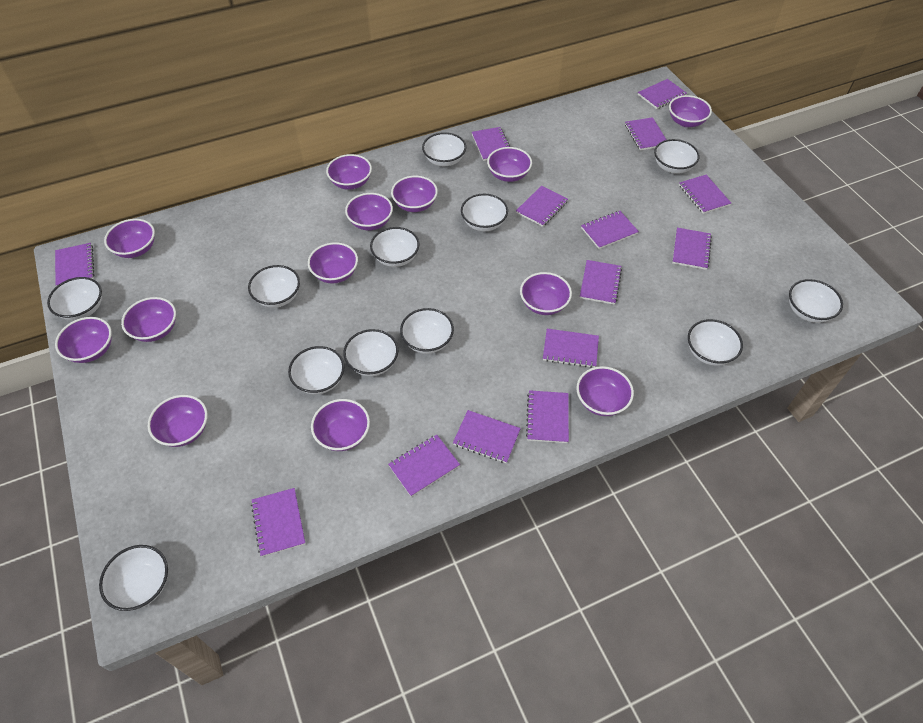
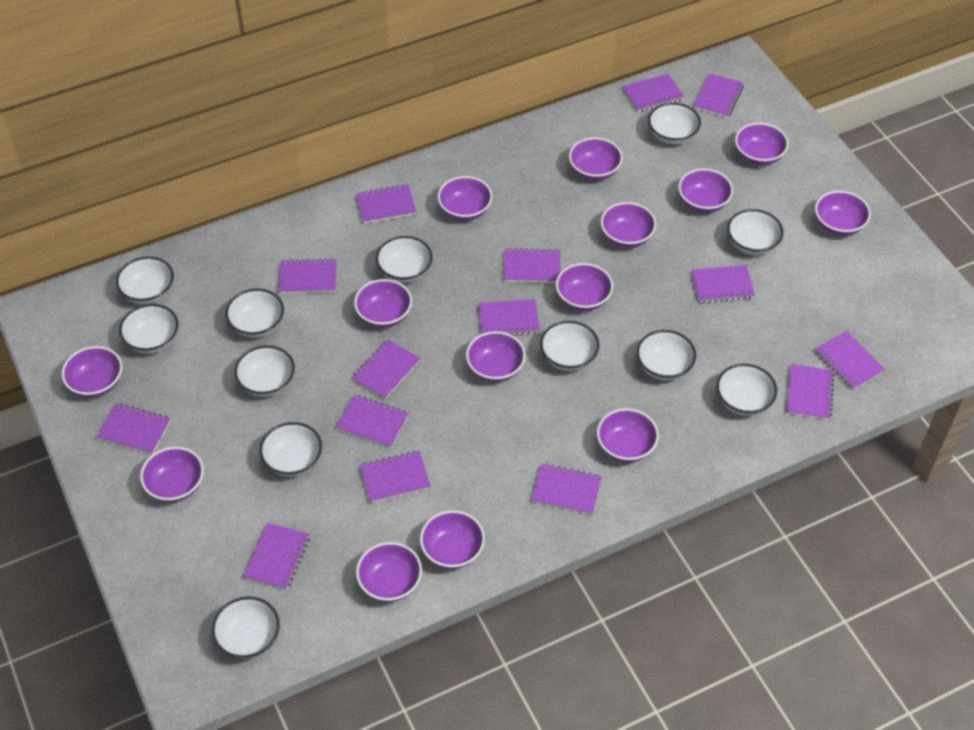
purple bowl: 13 -> 14
purple notebook: 14 -> 15

